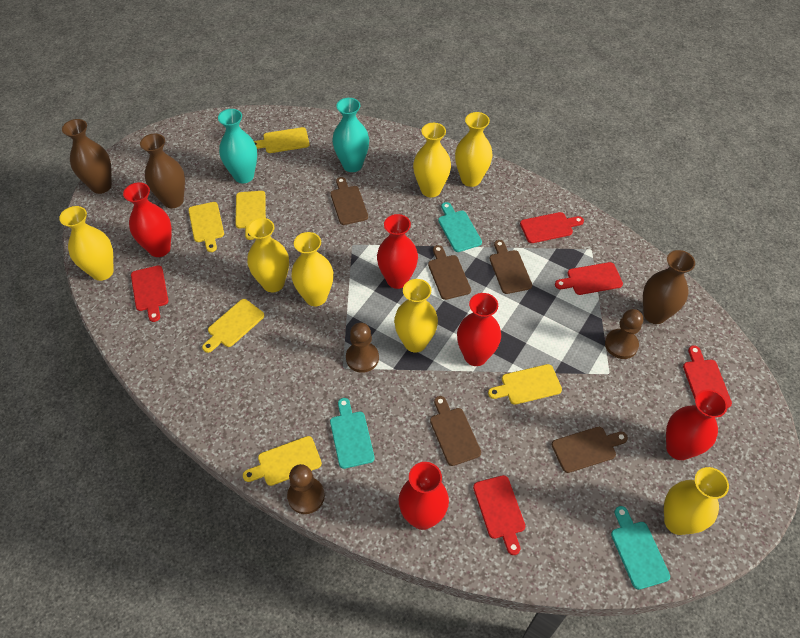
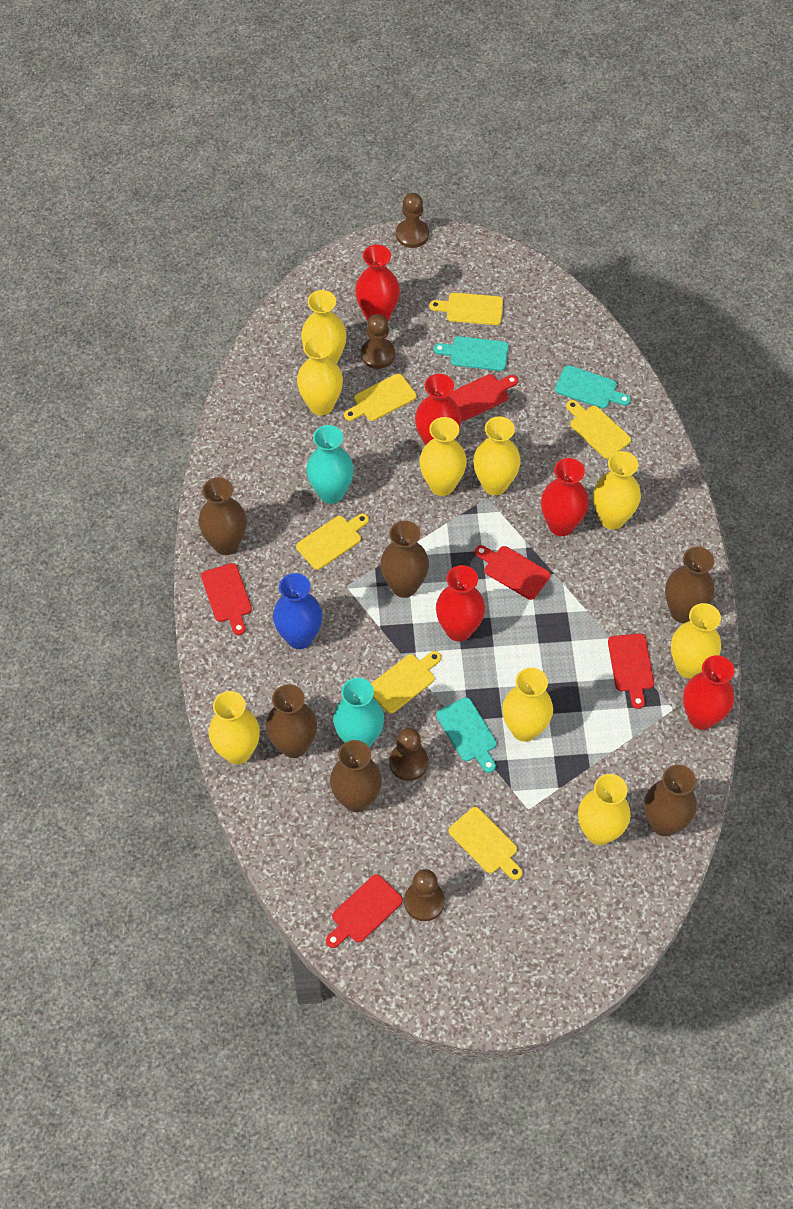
blue vase: 0 -> 1
brown cutting board: 5 -> 0
brown pawn: 3 -> 4
brown vase: 3 -> 6
yellow vase: 7 -> 9

